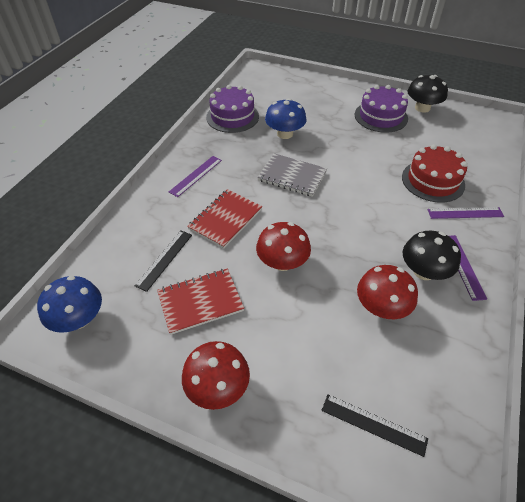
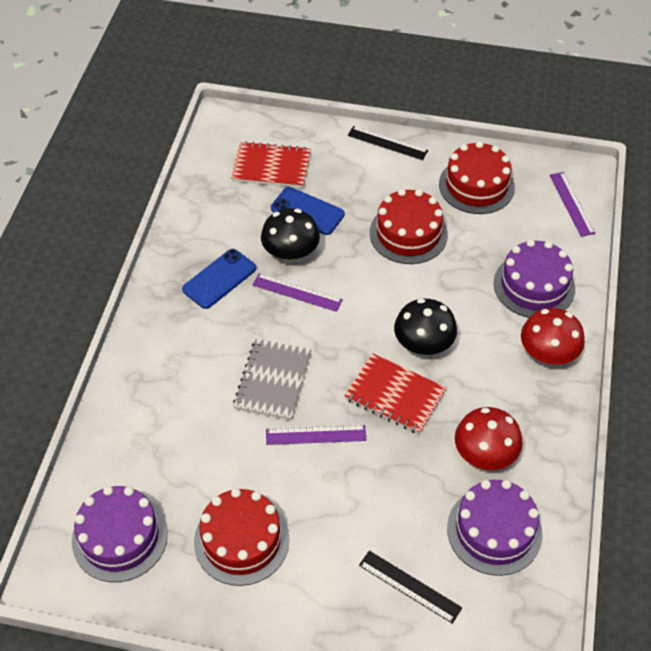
blue mushroom: 2 -> 0
blue phone: 0 -> 2
purple cake: 2 -> 3
red cake: 1 -> 3
red mushroom: 3 -> 2

